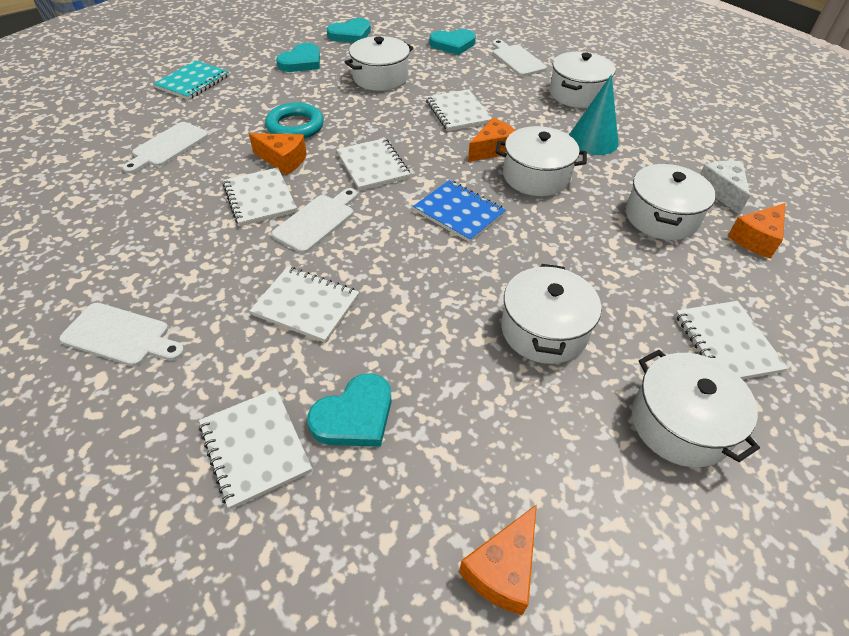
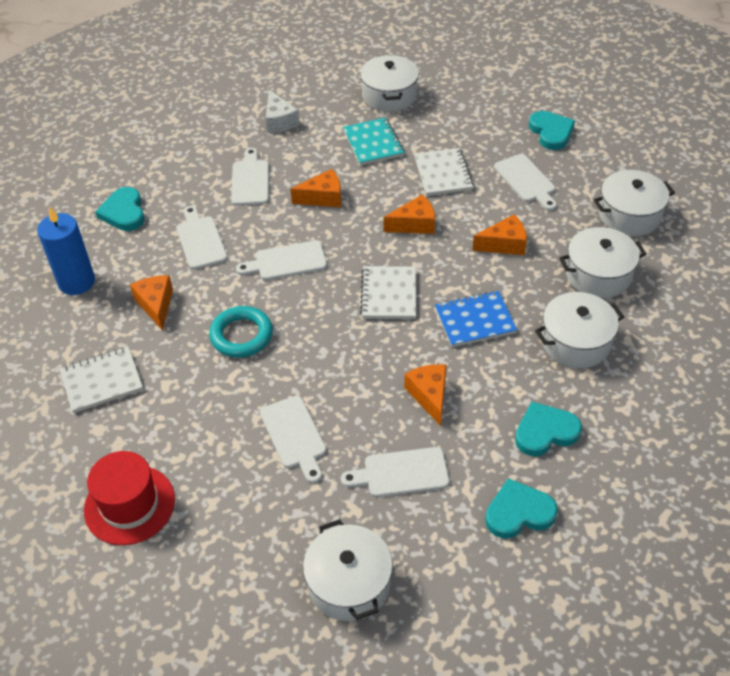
blue candle: 0 -> 1
orange cheese: 4 -> 5
red hat: 0 -> 1
turquoise cone: 1 -> 0
white cutting board: 4 -> 6
white notebook: 6 -> 3
white pot: 6 -> 5

